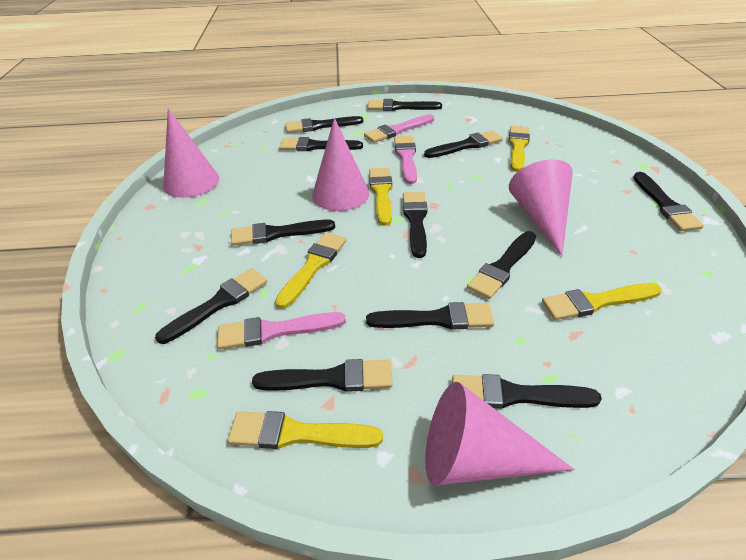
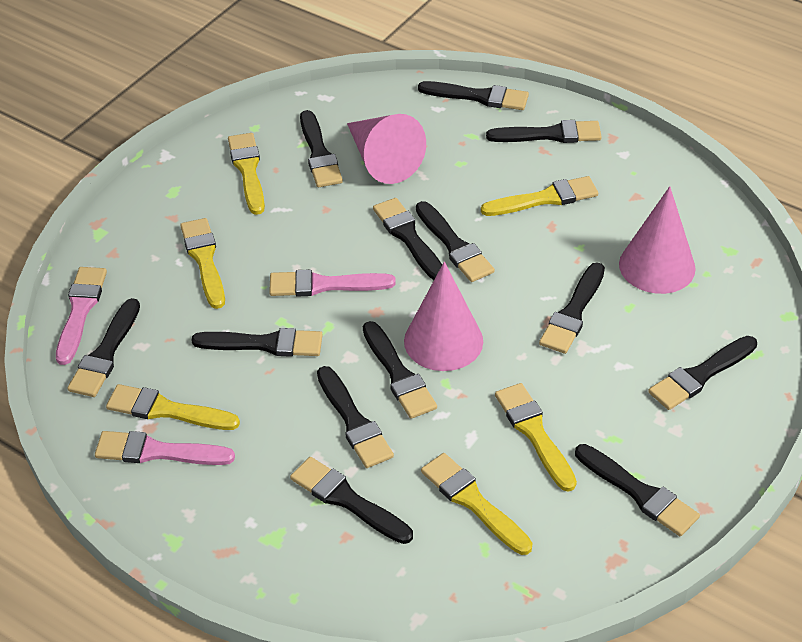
black brush: 12 -> 13
pink cone: 4 -> 3
yellow brush: 5 -> 6

